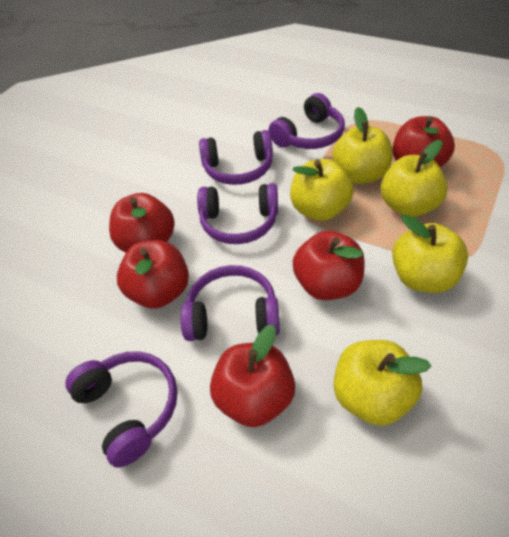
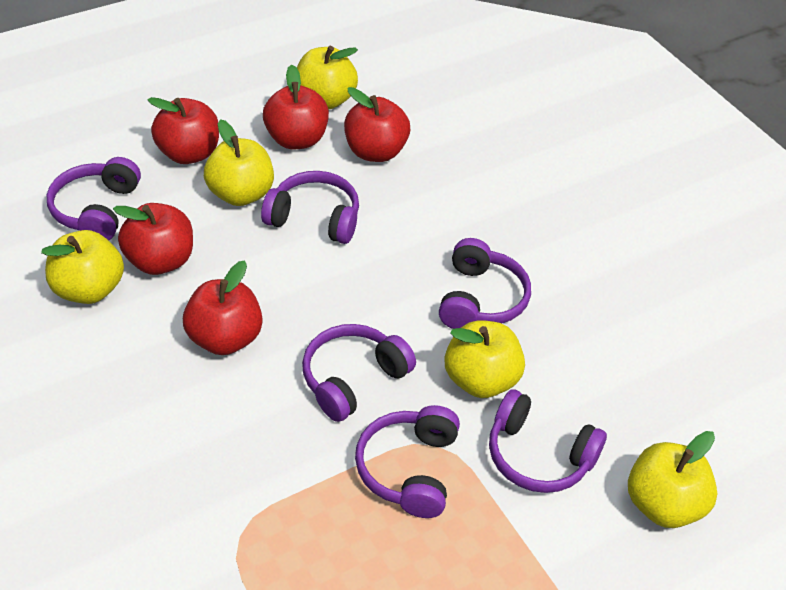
purple headphones: 5 -> 6

